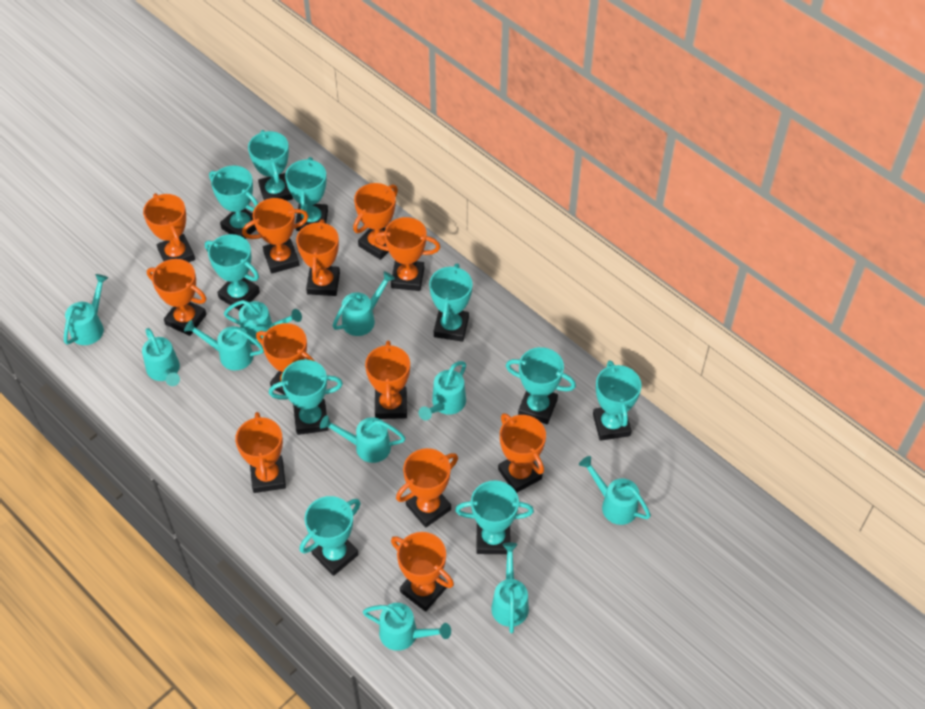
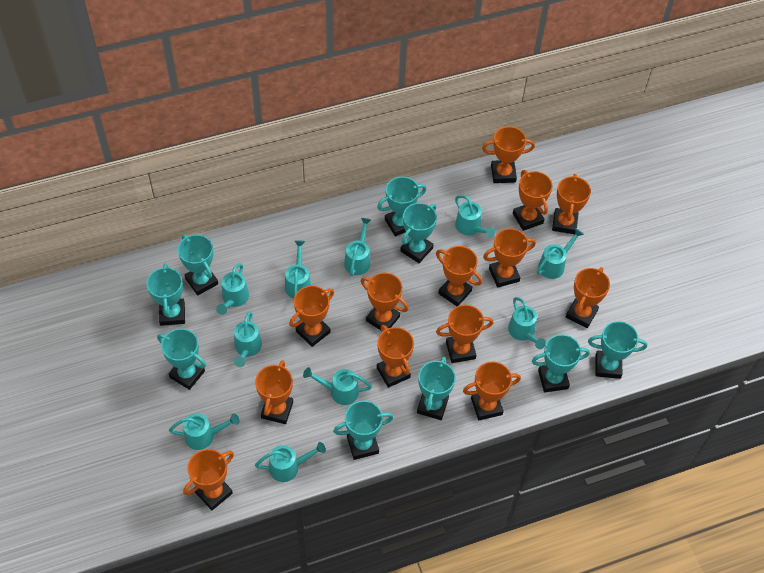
orange trophy: 12 -> 13
turquoise trophy: 10 -> 9

